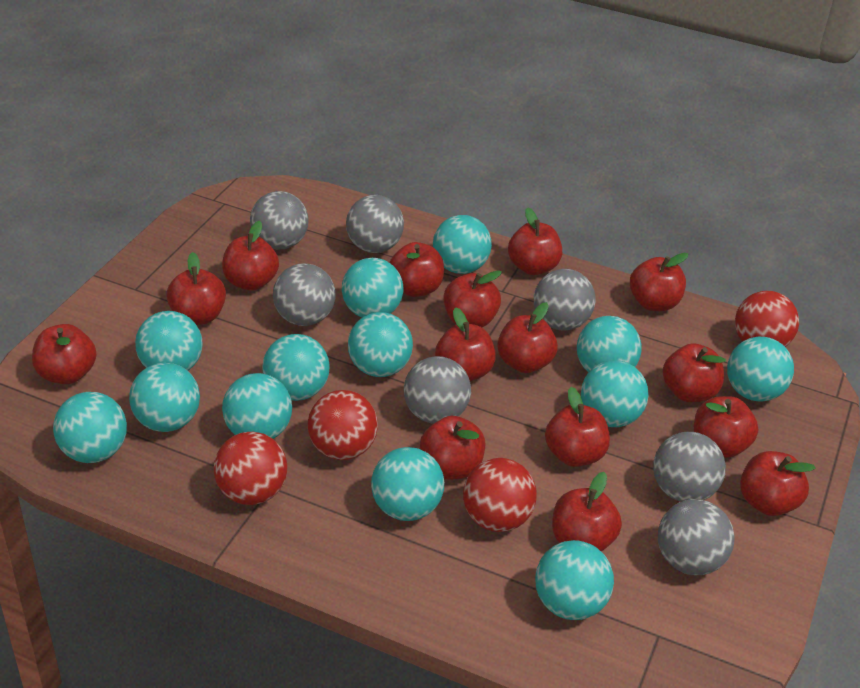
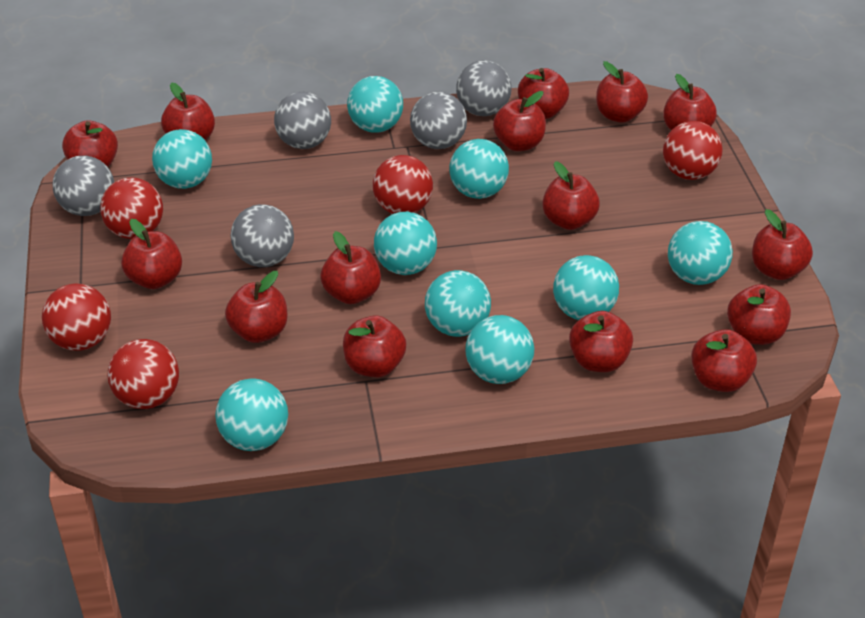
grey ball: 7 -> 5
red ball: 4 -> 5
turquoise ball: 13 -> 9

